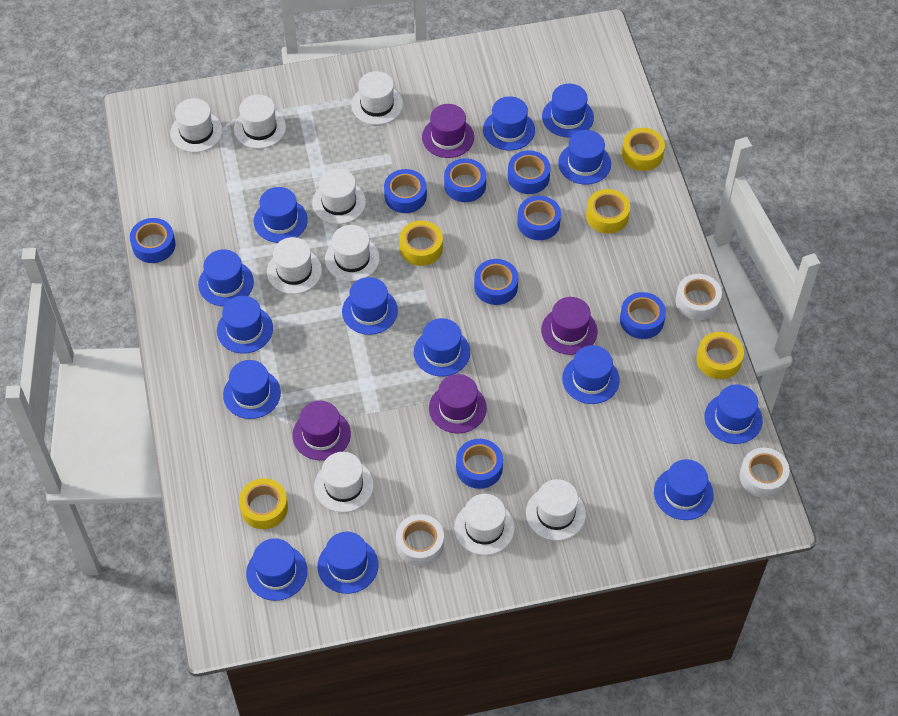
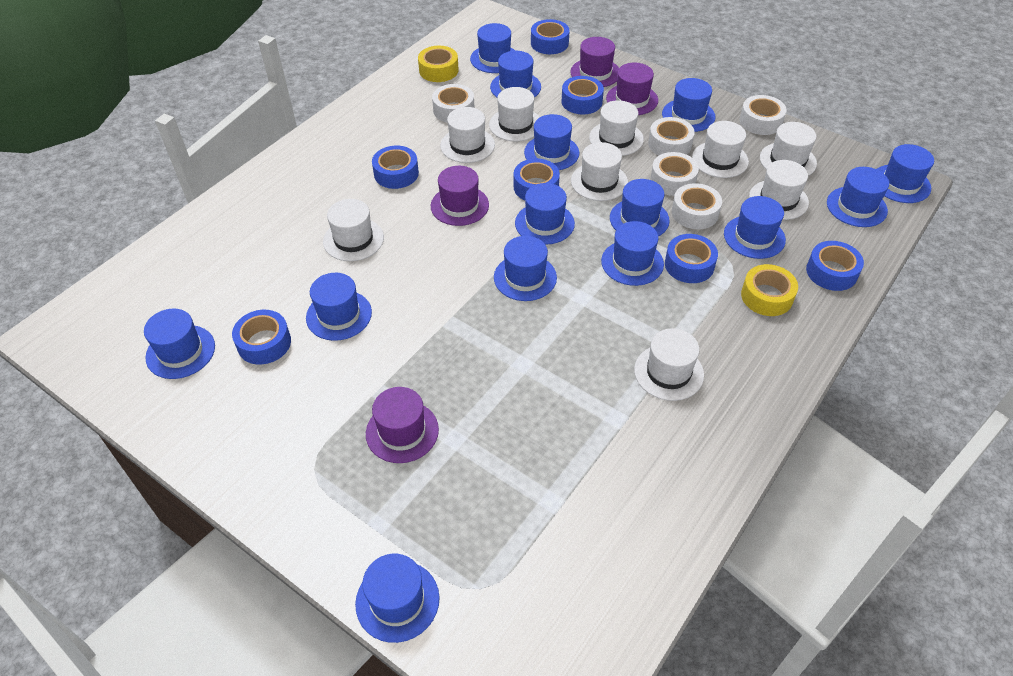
blue tape: 8 -> 7
white tape: 3 -> 5
yellow tape: 5 -> 2

